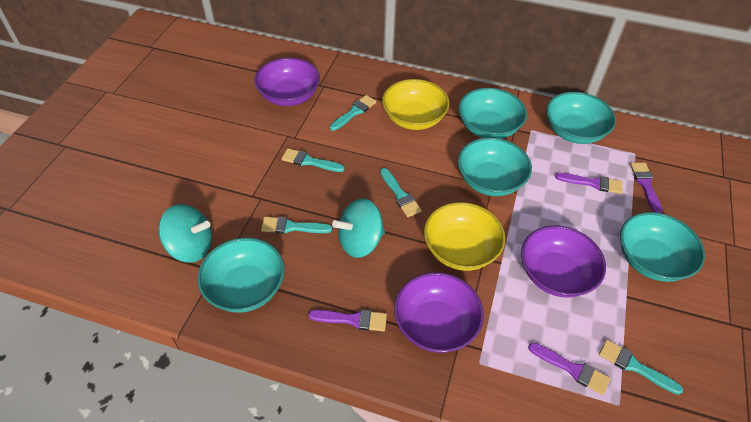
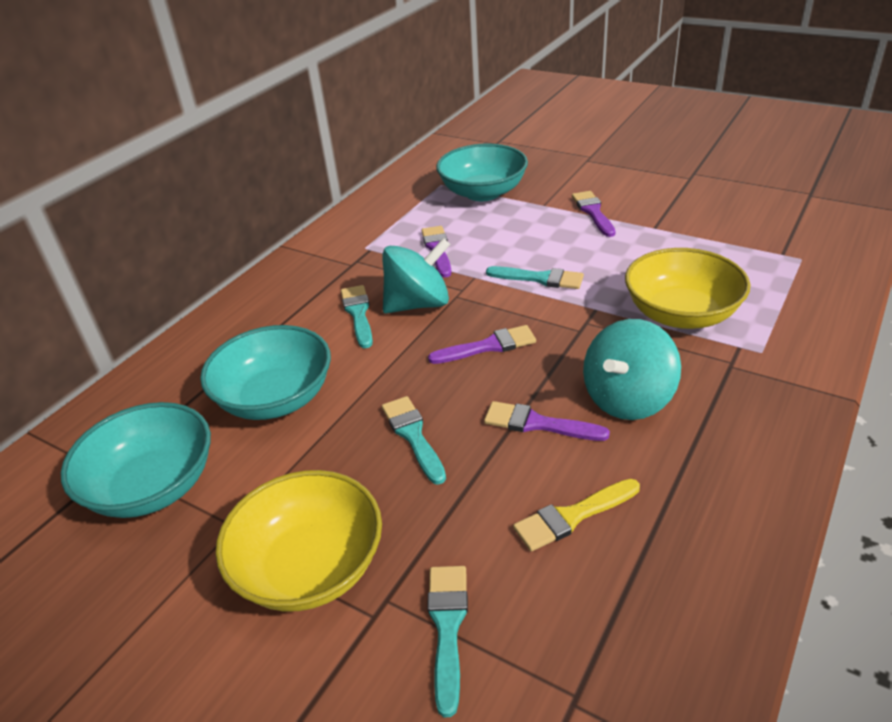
purple bowl: 3 -> 0
turquoise bowl: 5 -> 3
turquoise brush: 5 -> 4
yellow brush: 0 -> 1

